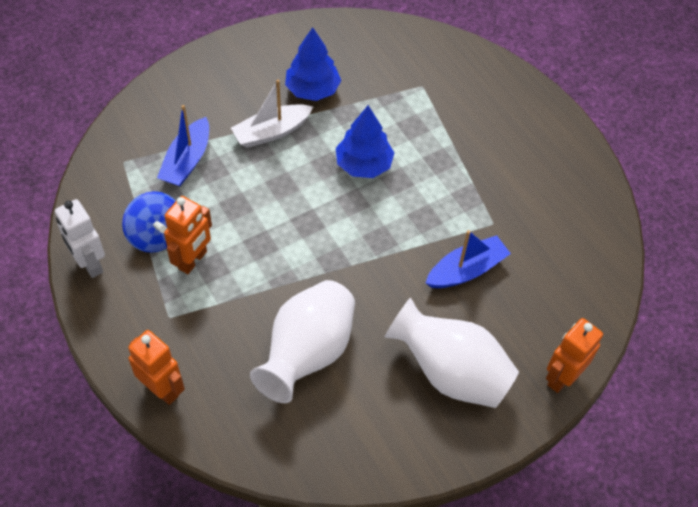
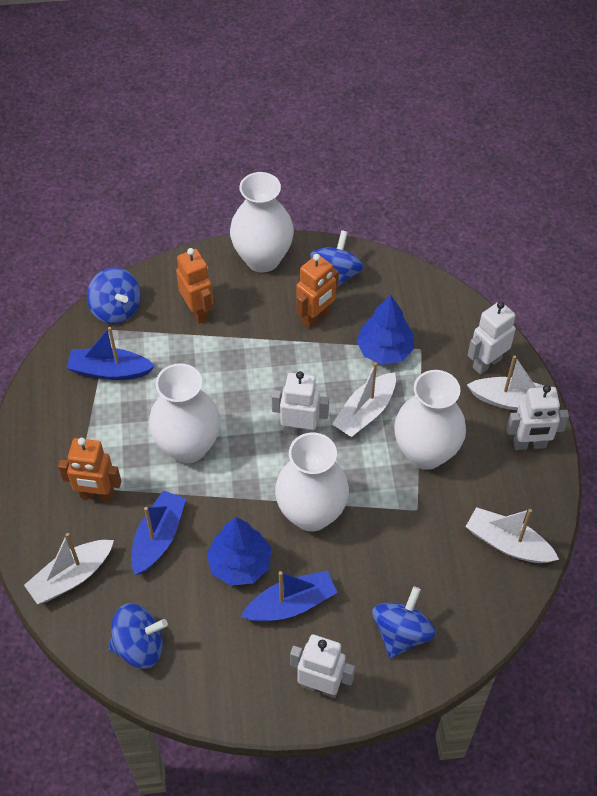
blue boat: 2 -> 3
blue spinning top: 1 -> 4
white boat: 1 -> 4
white robot: 1 -> 4
white vase: 2 -> 4

